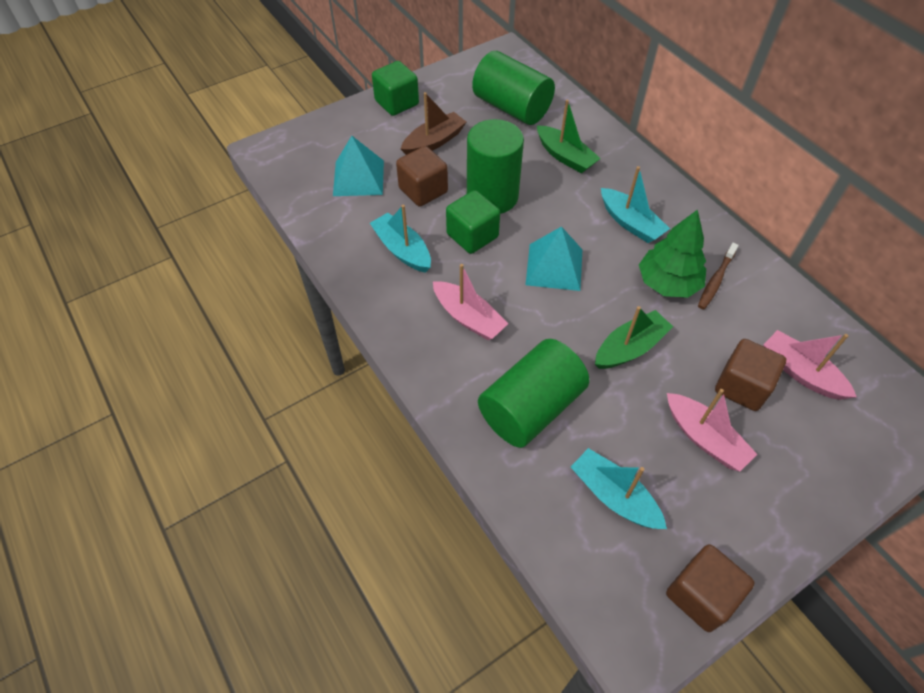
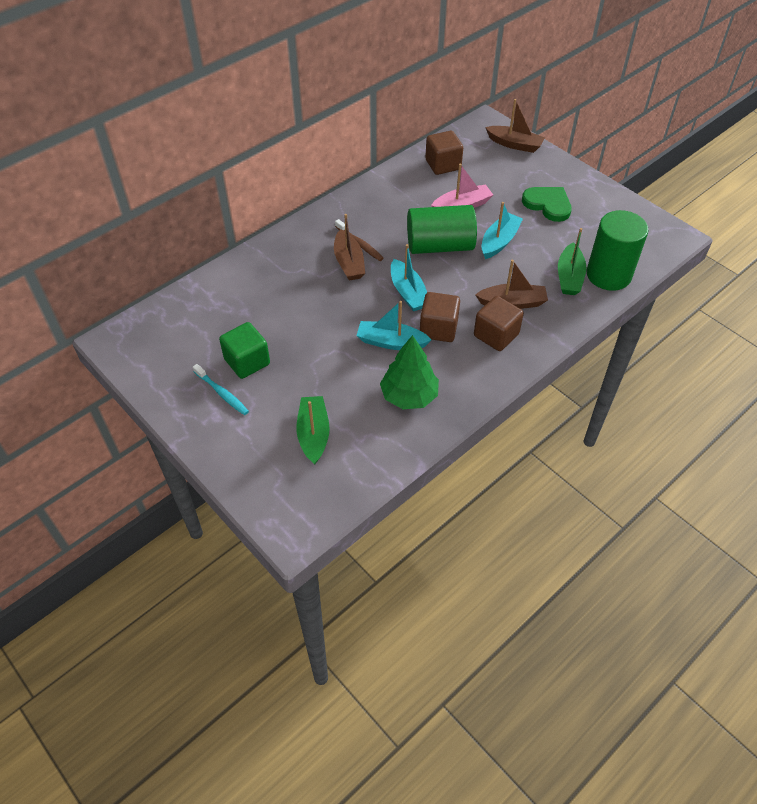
brown boat: 1 -> 3
green cube: 2 -> 1
green cylinder: 3 -> 2
green heart: 0 -> 1
pink boat: 3 -> 1
turquoise pyramid: 2 -> 0
turquoise toothbrush: 0 -> 1

